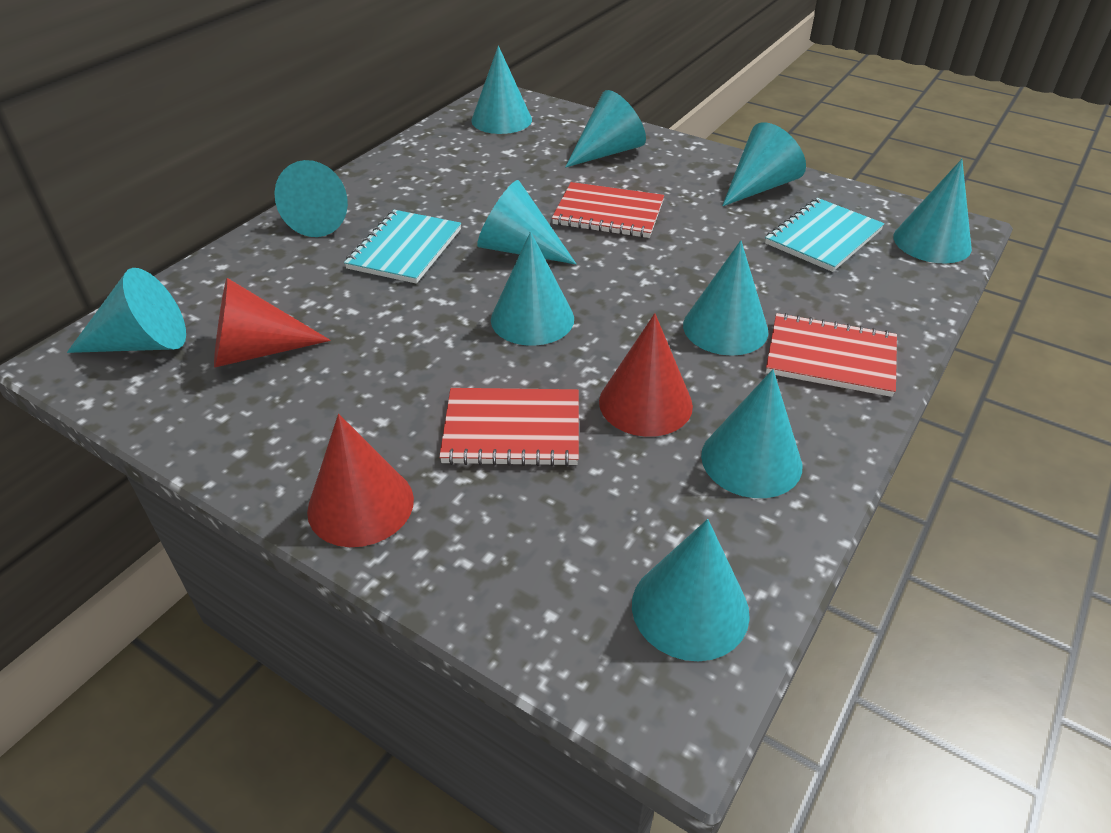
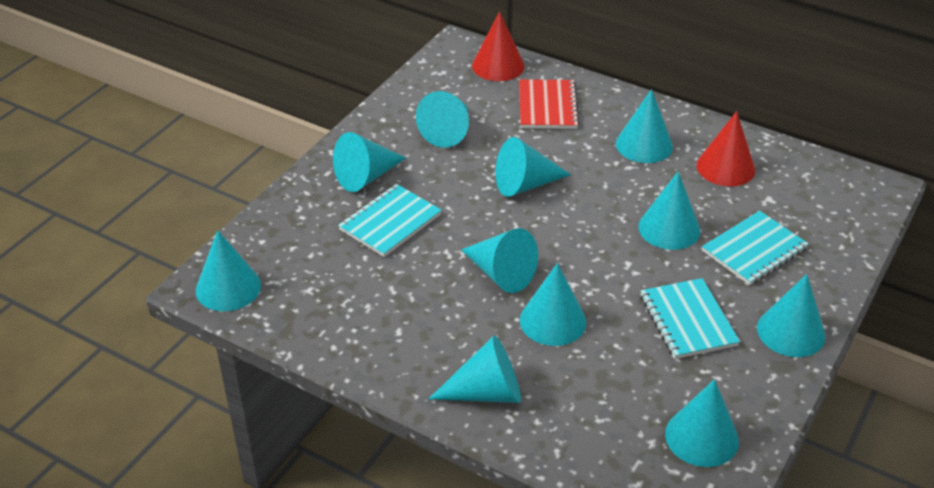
red cone: 3 -> 2
red notebook: 3 -> 1
turquoise notebook: 2 -> 3

